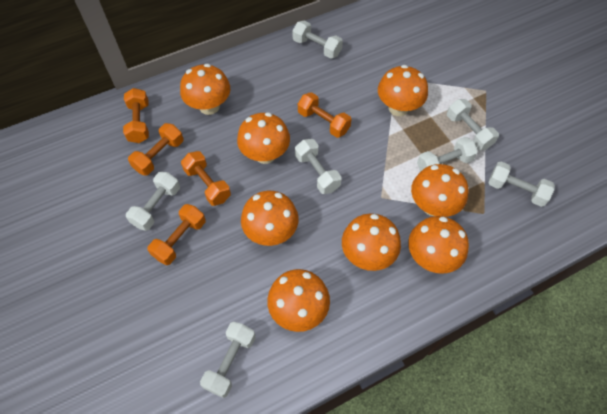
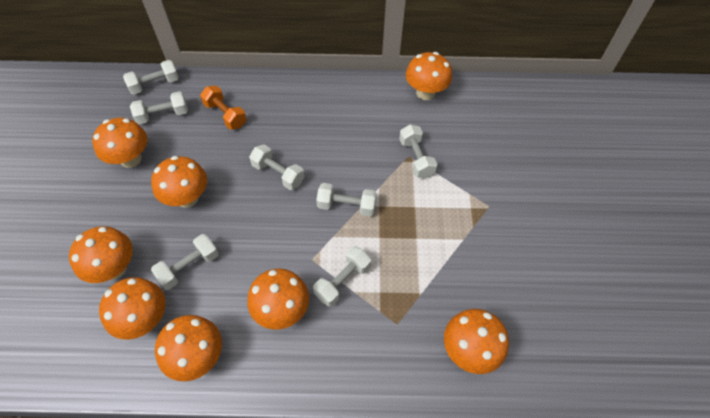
orange dumbbell: 5 -> 1

